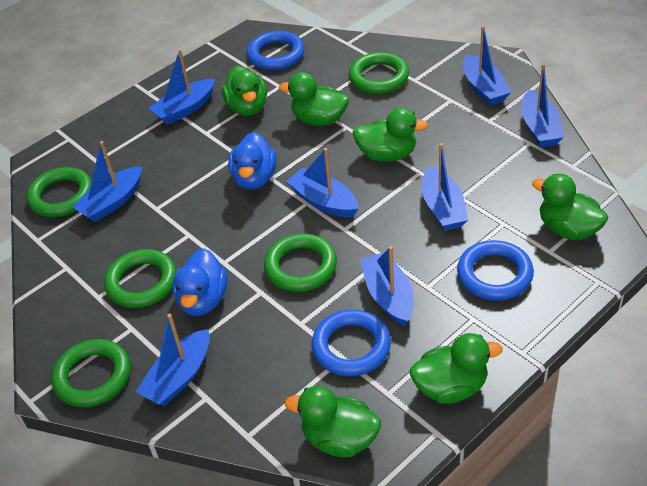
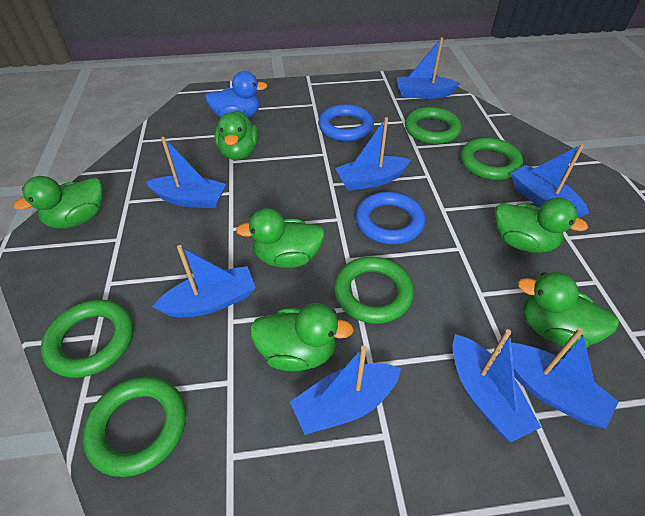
blue duck: 2 -> 1
blue ring: 3 -> 2

